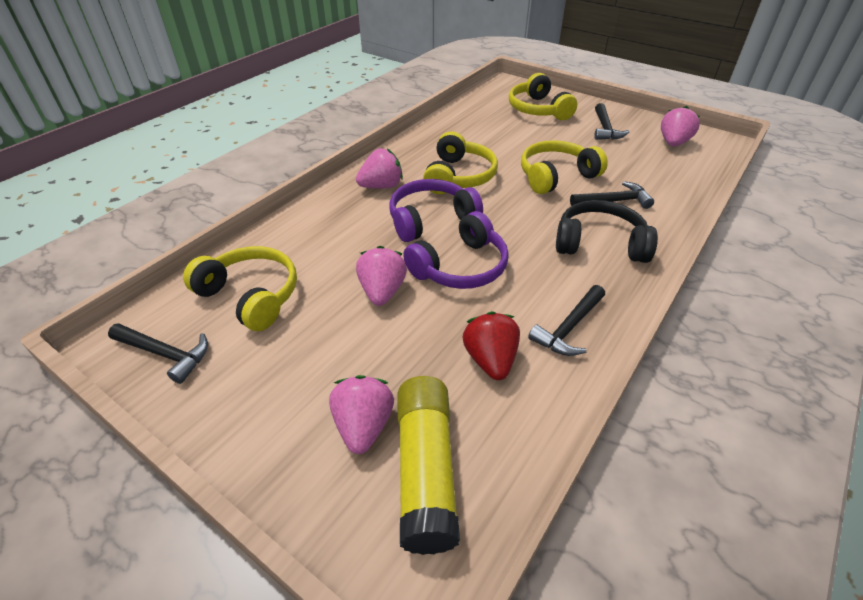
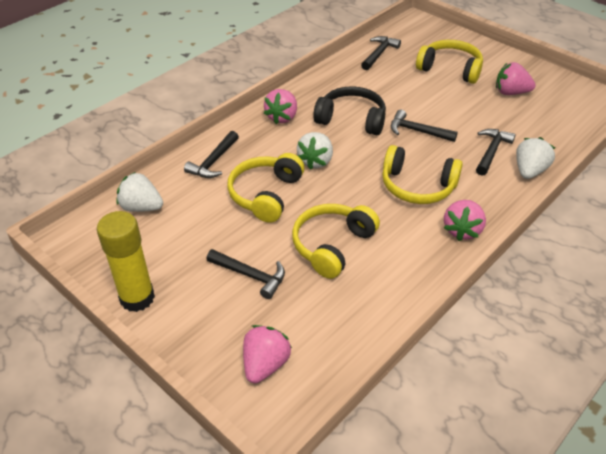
black hammer: 4 -> 5
purple headphones: 2 -> 0
red strawberry: 1 -> 0
white strawberry: 0 -> 3

